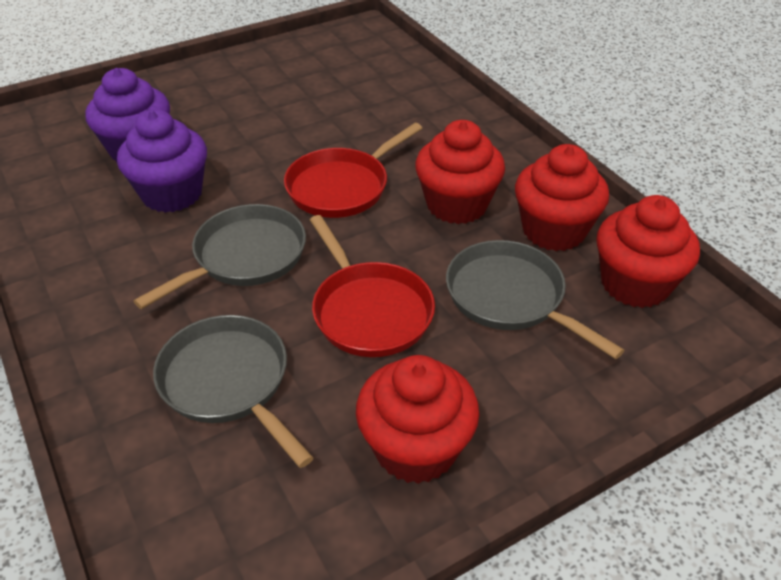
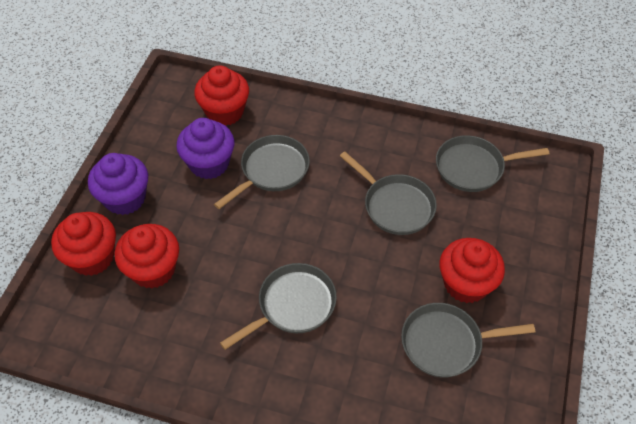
grey pan: 3 -> 5
red pan: 2 -> 0

